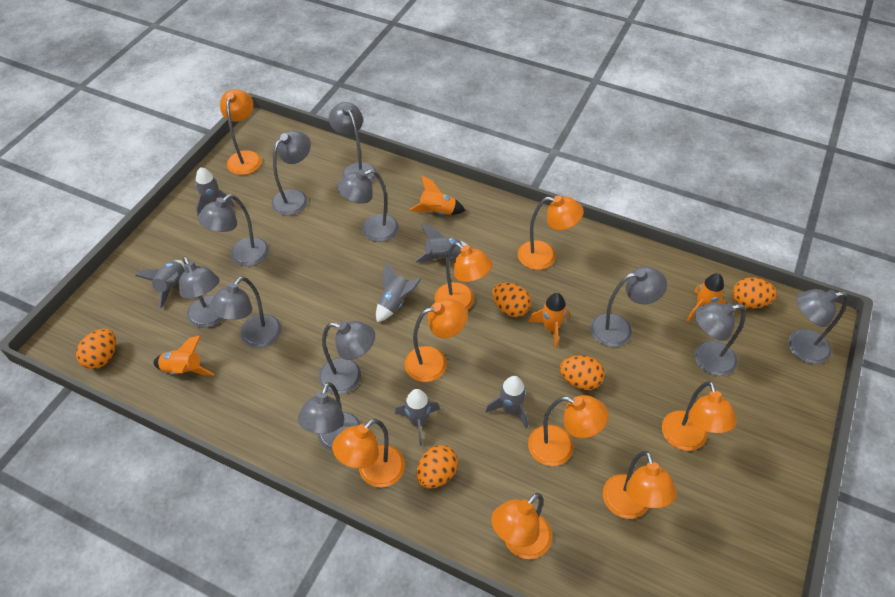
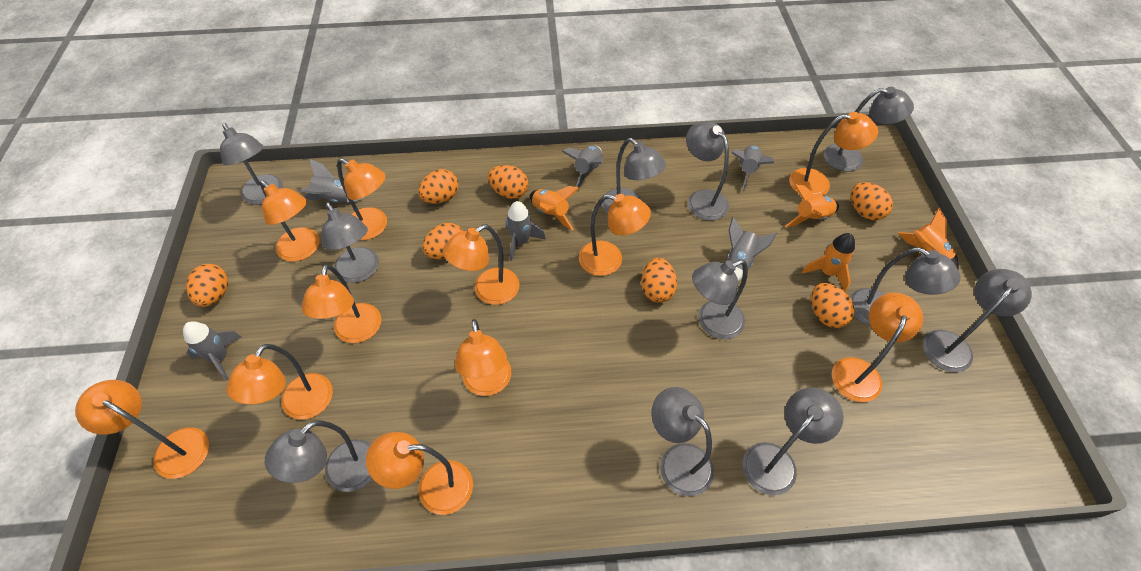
orange egg: 5 -> 7
orange lamp: 9 -> 11

